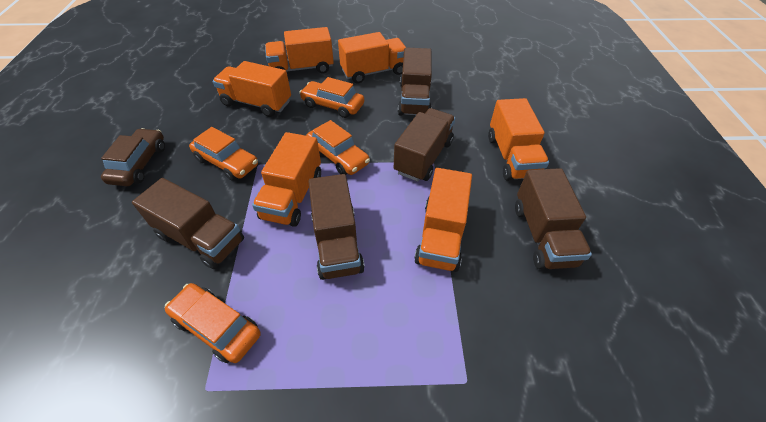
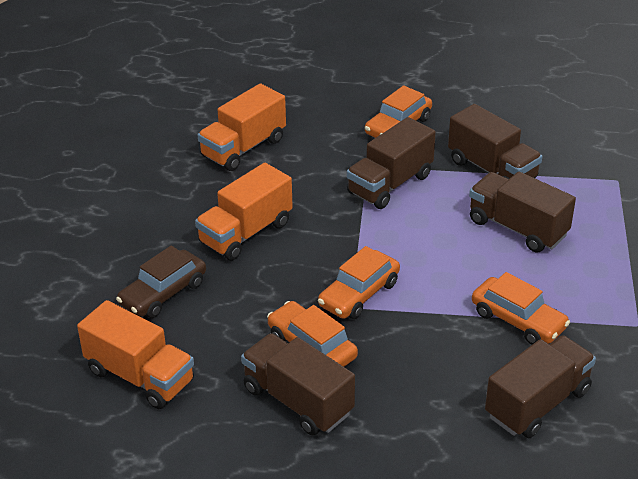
orange truck: 6 -> 3

